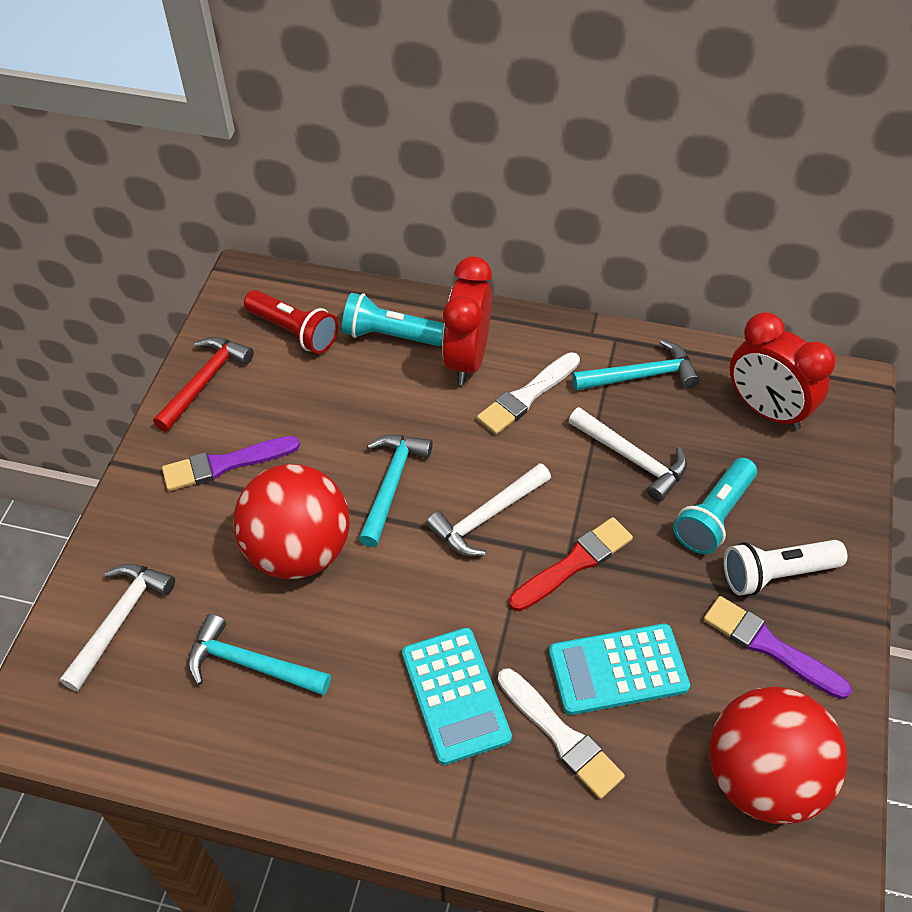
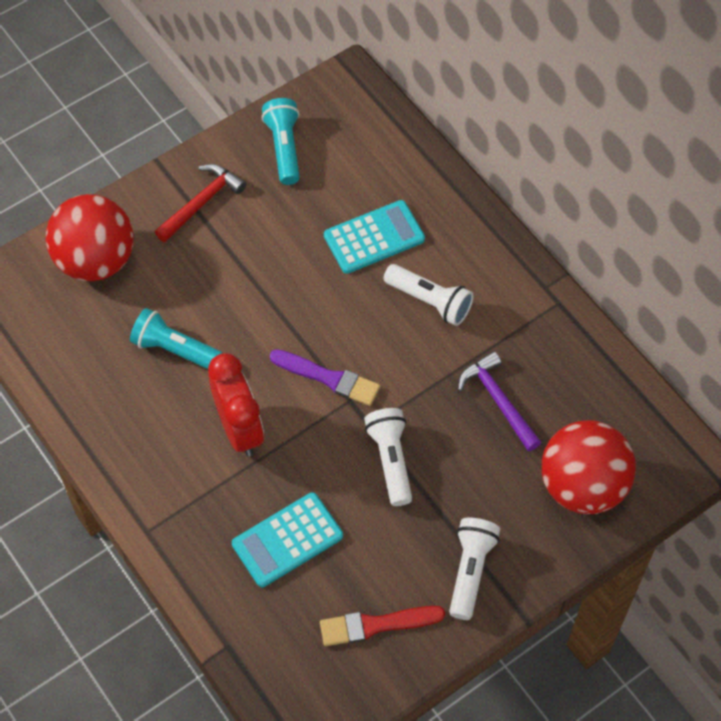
purple brush: 2 -> 1
purple hammer: 0 -> 1
red clock: 2 -> 1
red flashlight: 1 -> 0
turquoise hammer: 3 -> 0
white brush: 2 -> 0
white flashlight: 1 -> 3
white hammer: 3 -> 0

